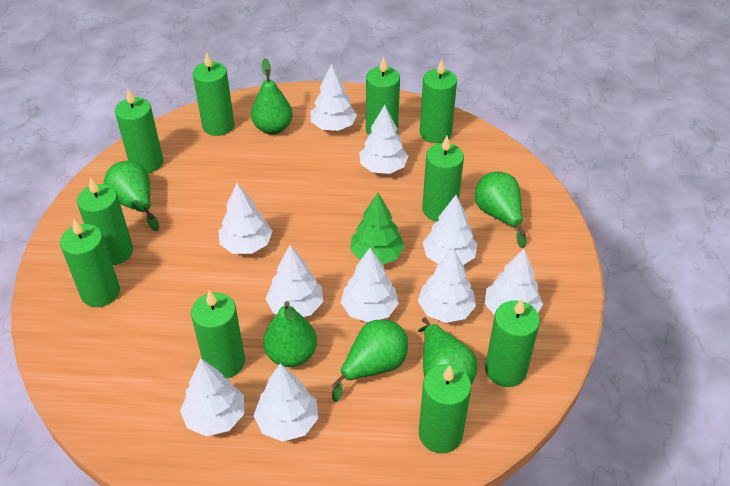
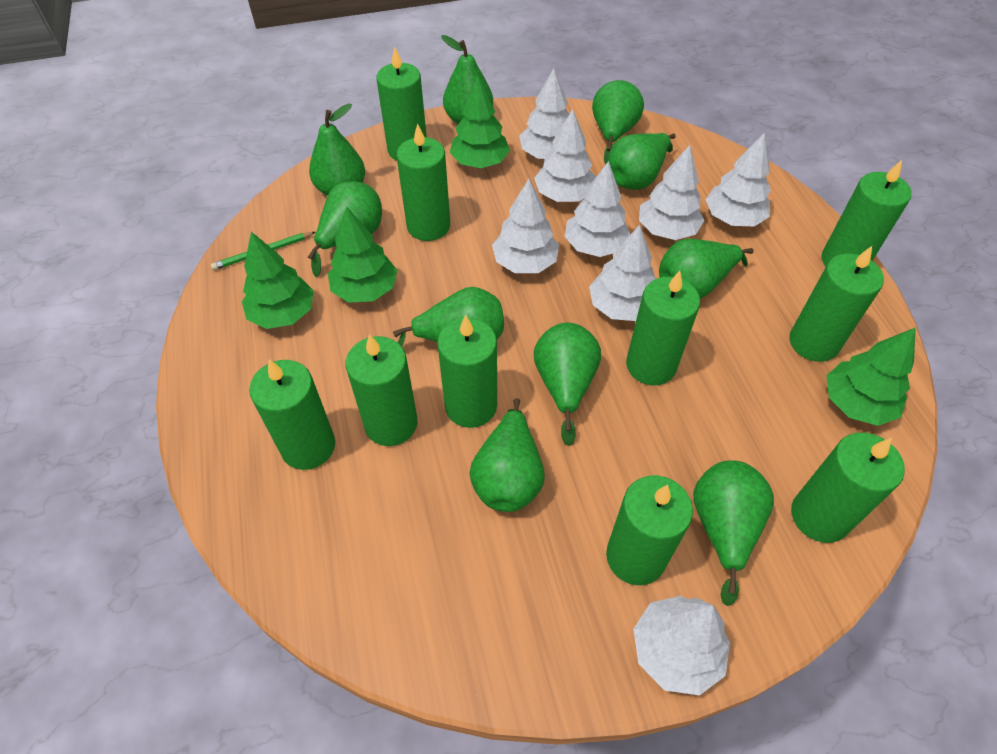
green pear: 6 -> 10
green pencil: 0 -> 1
green tree: 1 -> 4
white tree: 10 -> 8

